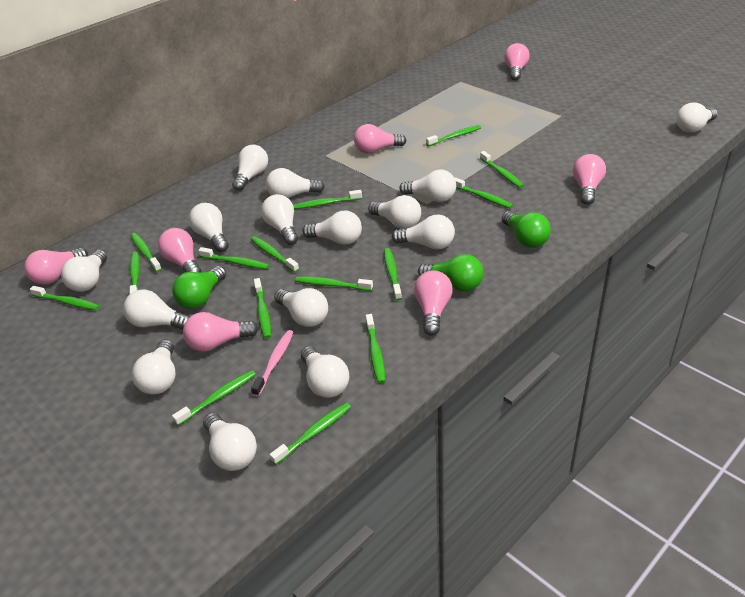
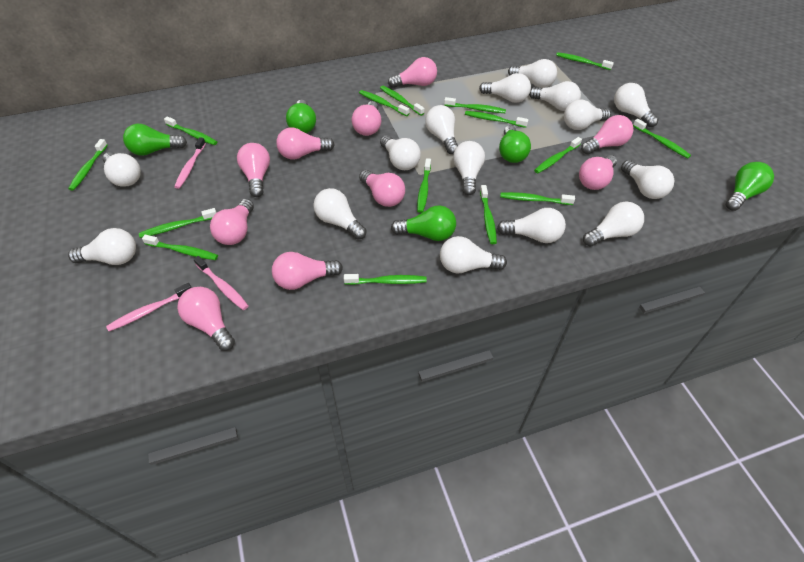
green light bulb: 3 -> 5
pink light bulb: 7 -> 10
pink toothbrush: 1 -> 3

